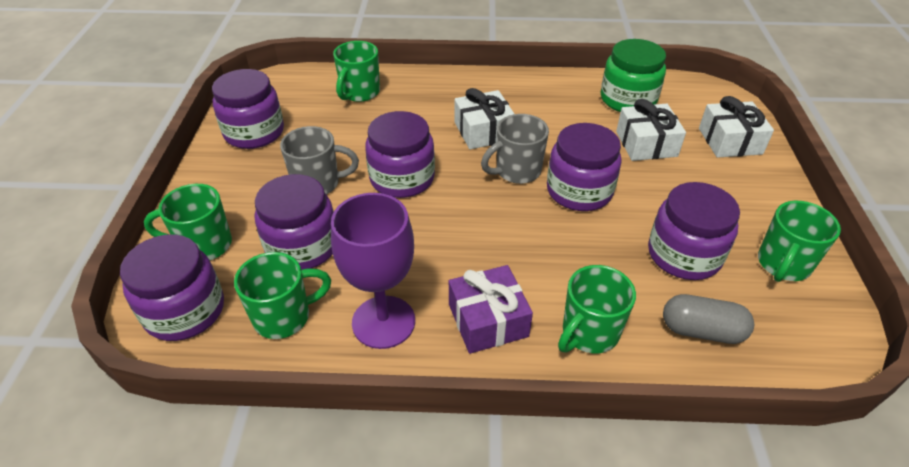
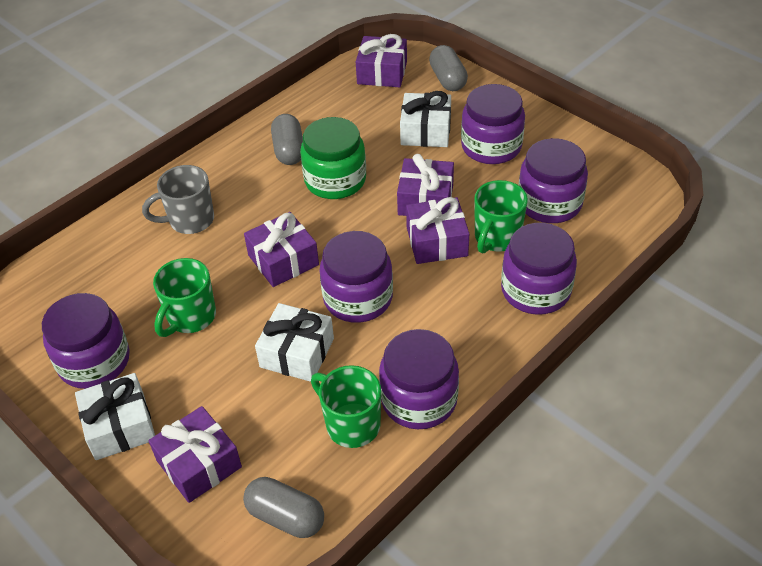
green mug: 5 -> 3
grey capsule: 1 -> 3
grey mug: 2 -> 1
purple gift: 1 -> 5
purple goblet: 1 -> 0

